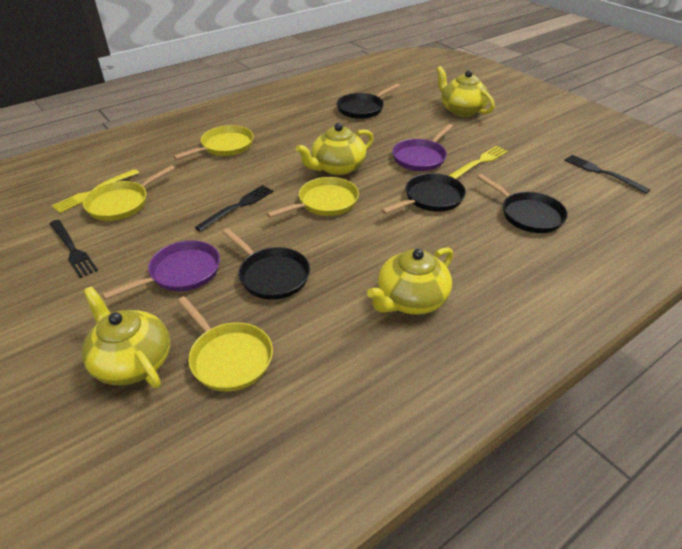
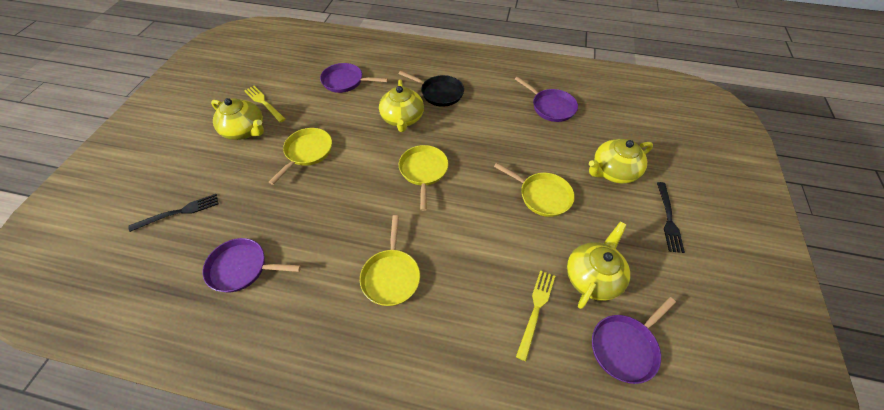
black fork: 3 -> 2
black pan: 4 -> 1
purple pan: 2 -> 4

